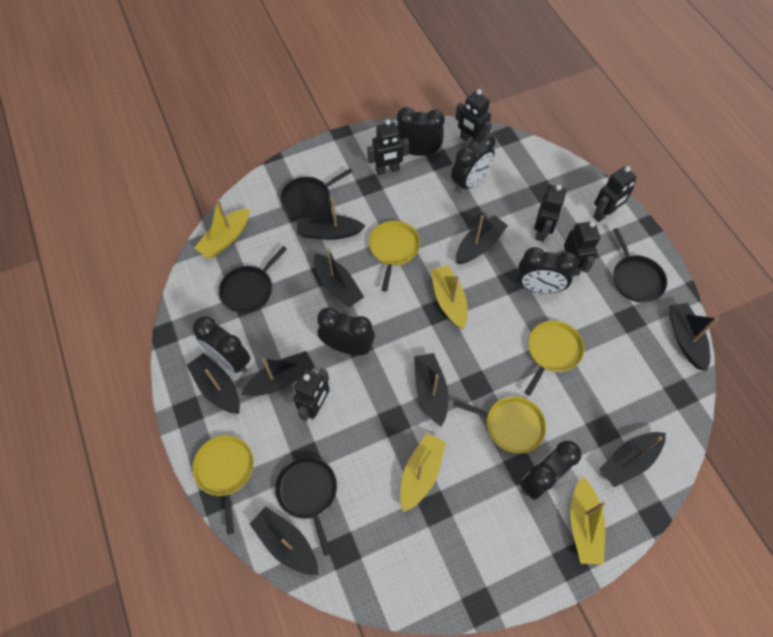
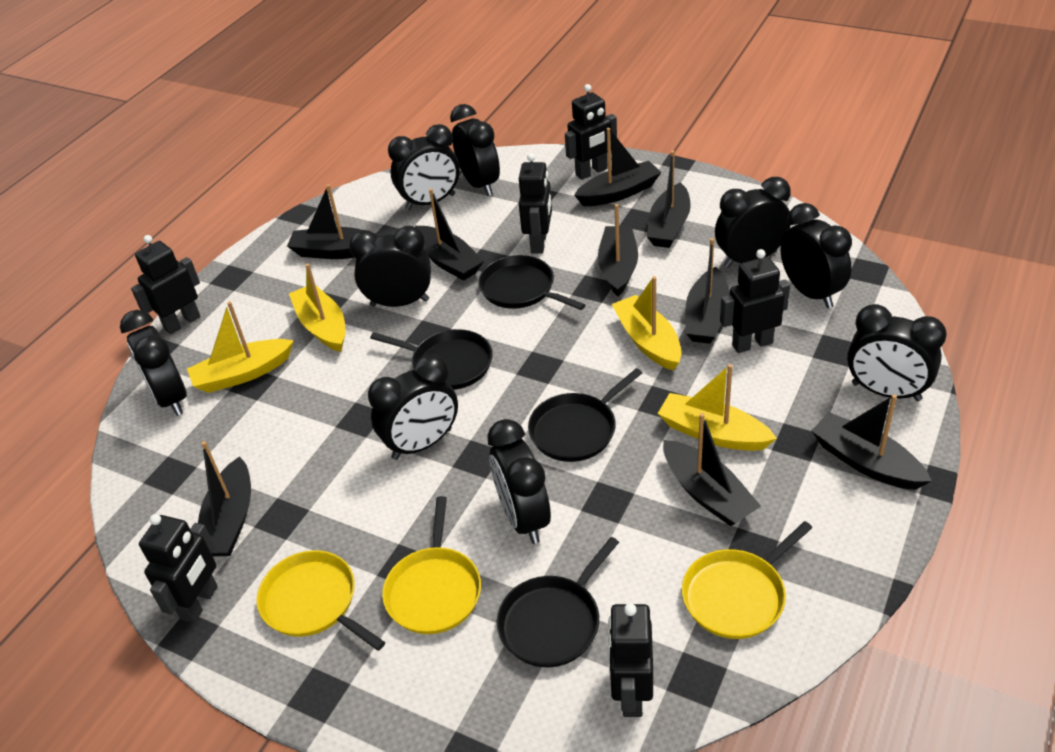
black clock: 6 -> 9
yellow pan: 4 -> 3

